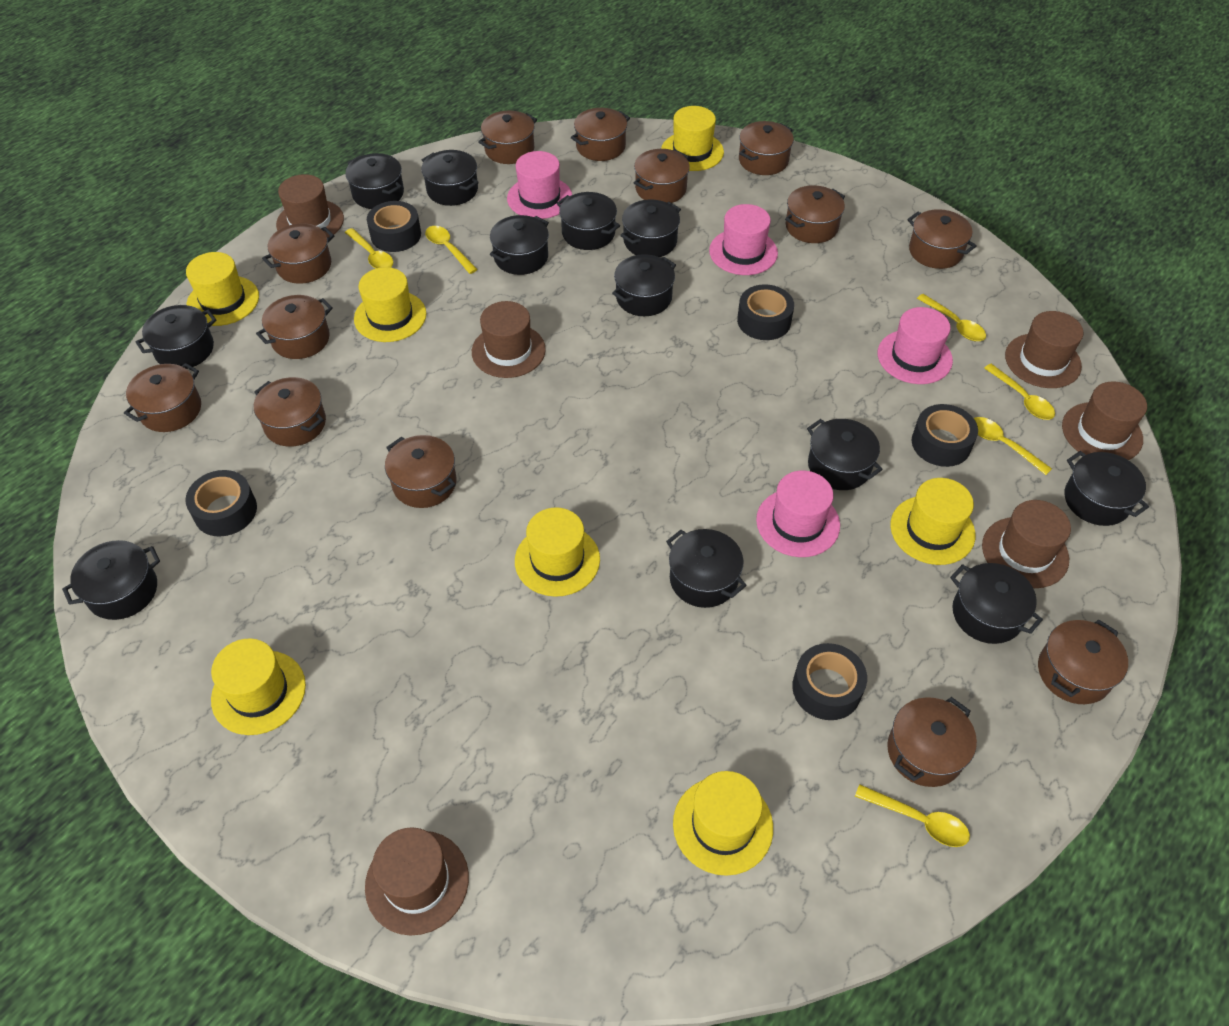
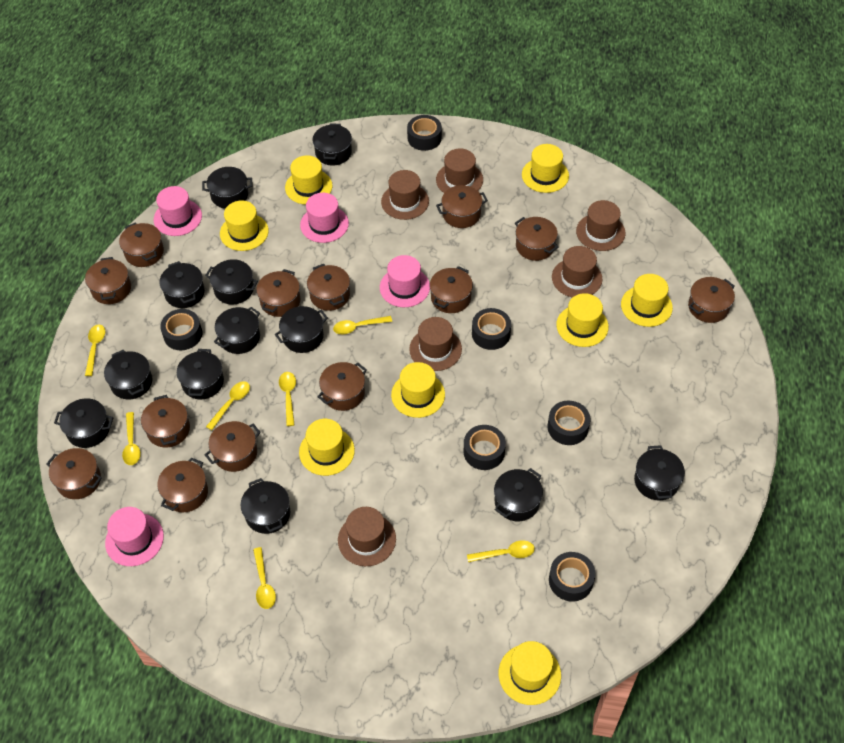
black tape: 5 -> 6
yellow hat: 7 -> 8
yellow spoon: 6 -> 7

